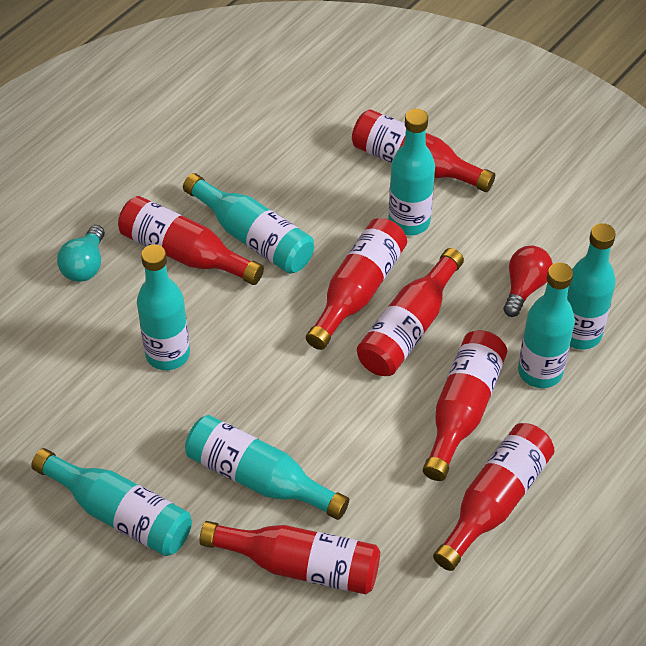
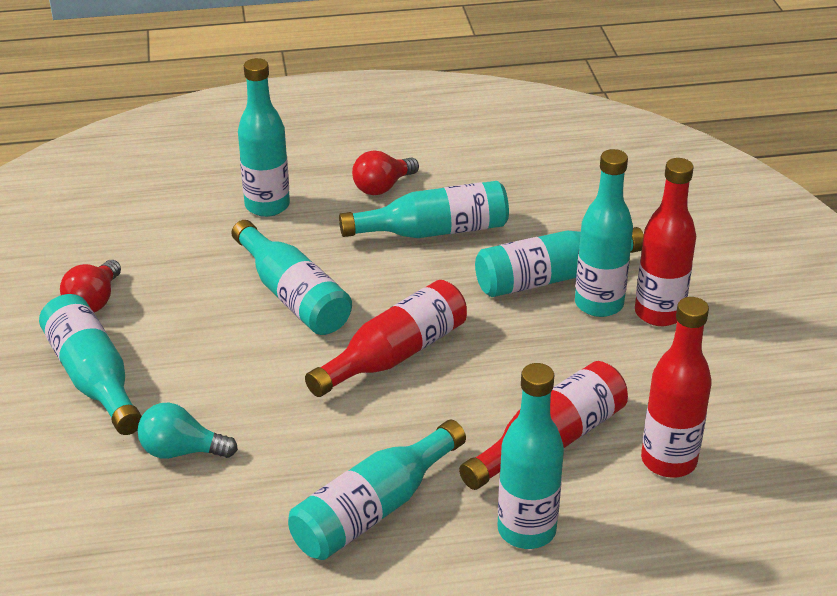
red bottle: 7 -> 4
red light bulb: 1 -> 2
turquoise bottle: 7 -> 8

